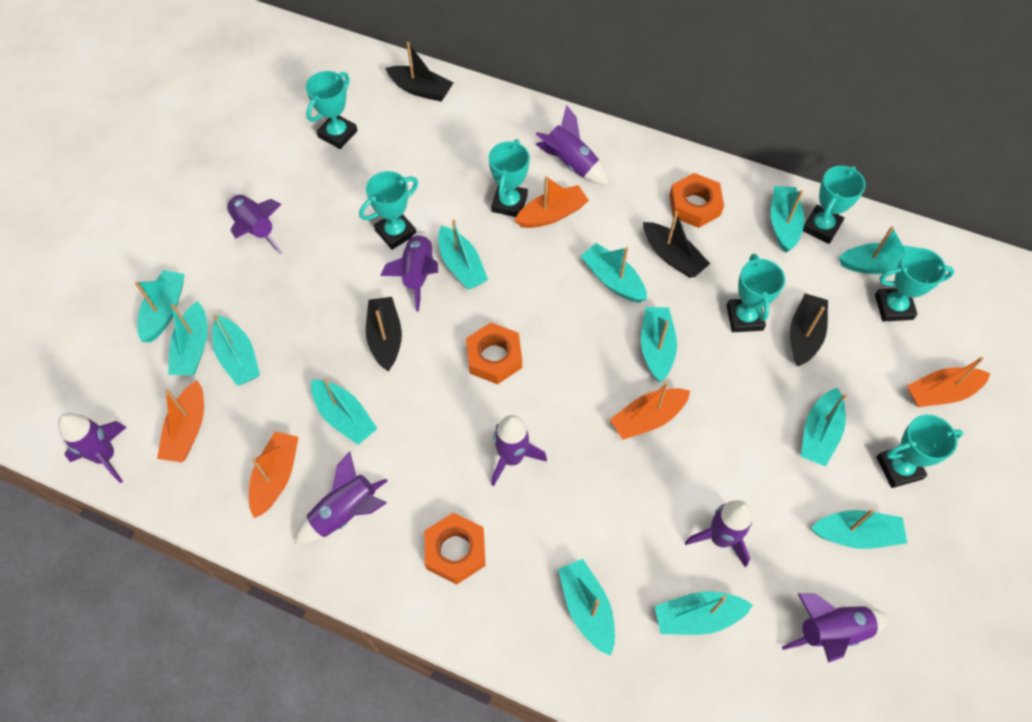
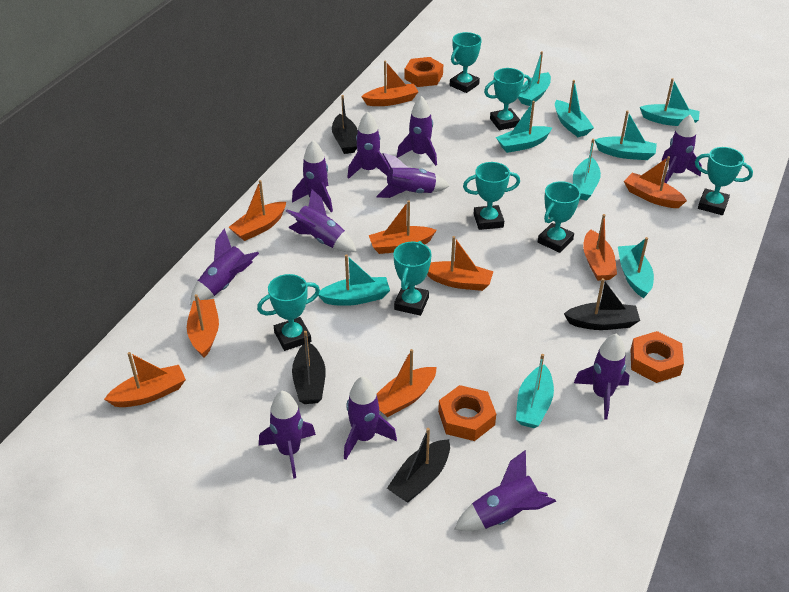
orange boat: 5 -> 9
purple rocket: 8 -> 11
turquoise boat: 13 -> 9

